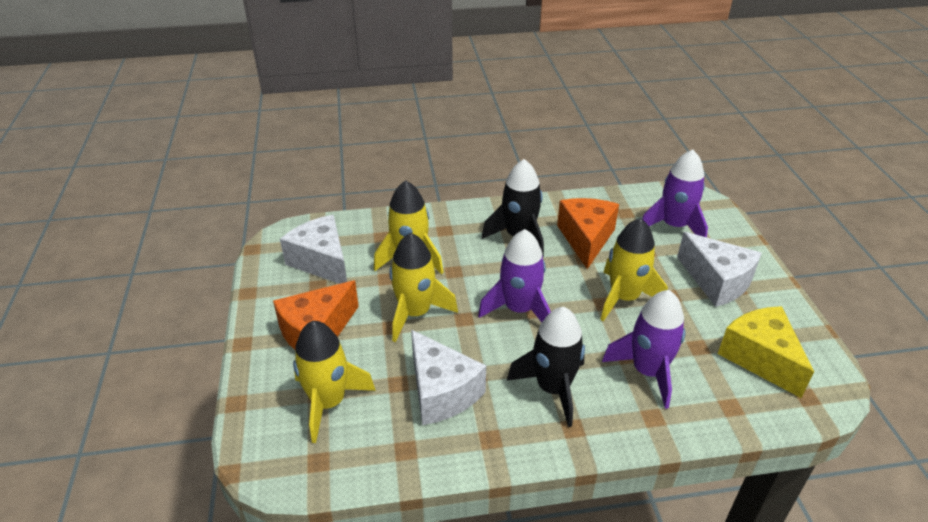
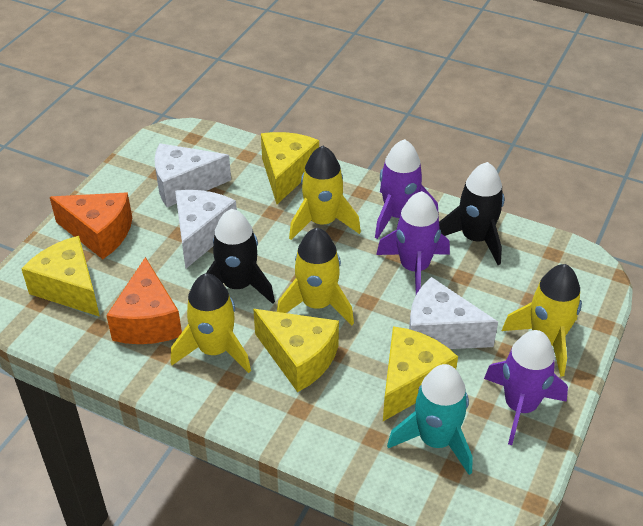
turquoise rocket: 0 -> 1
yellow cheese: 1 -> 4

